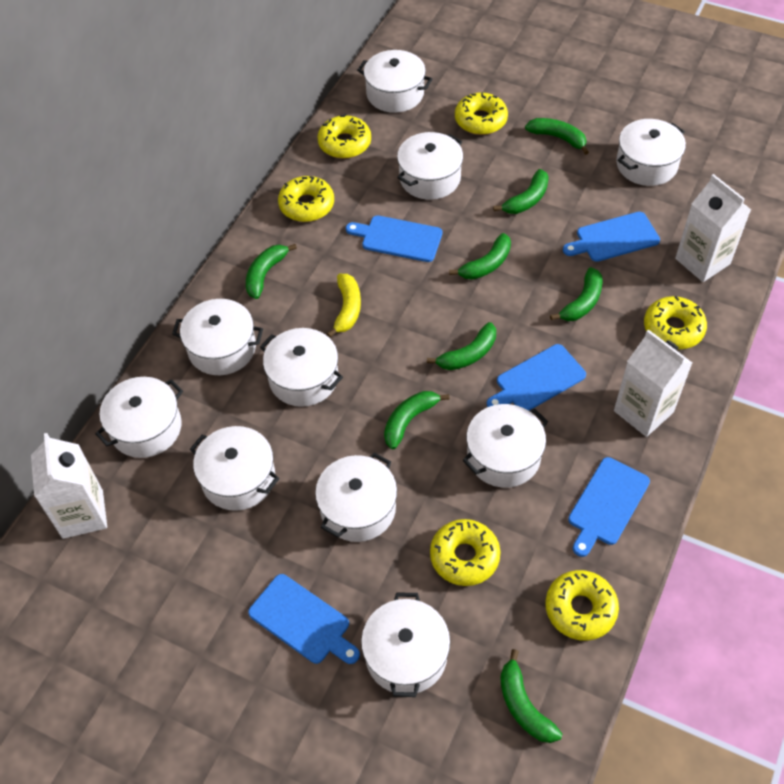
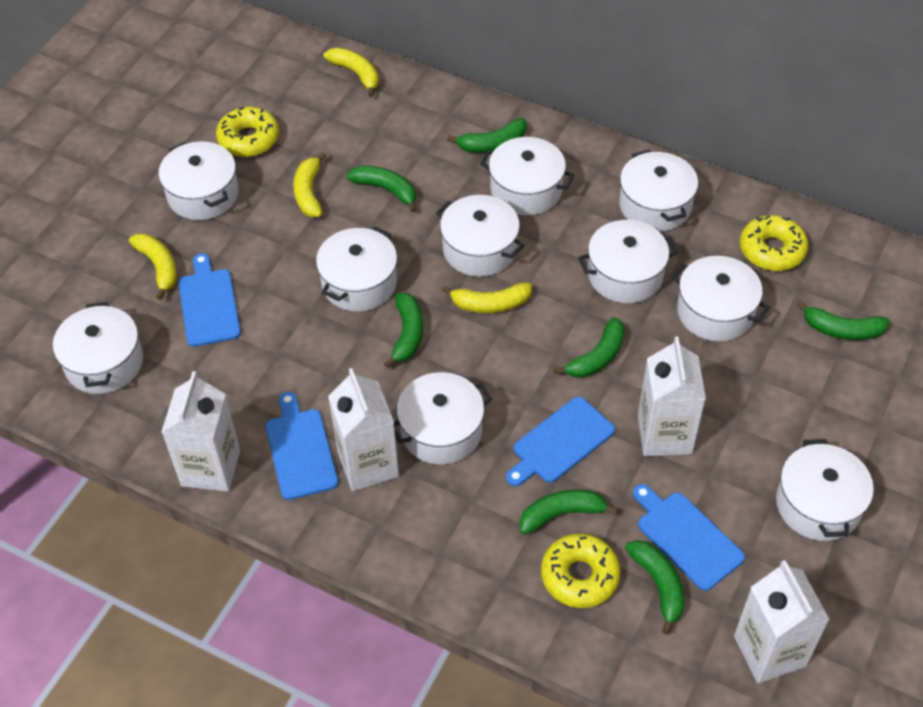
blue cutting board: 5 -> 4
green banana: 8 -> 7
white carton: 3 -> 4
yellow banana: 1 -> 4
yellow donut: 6 -> 3

